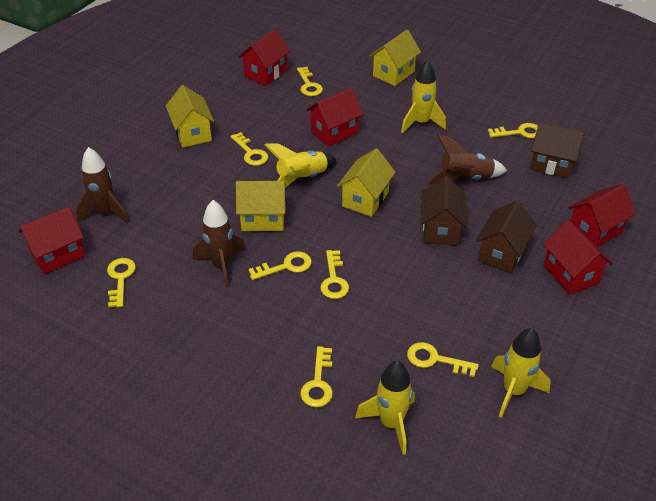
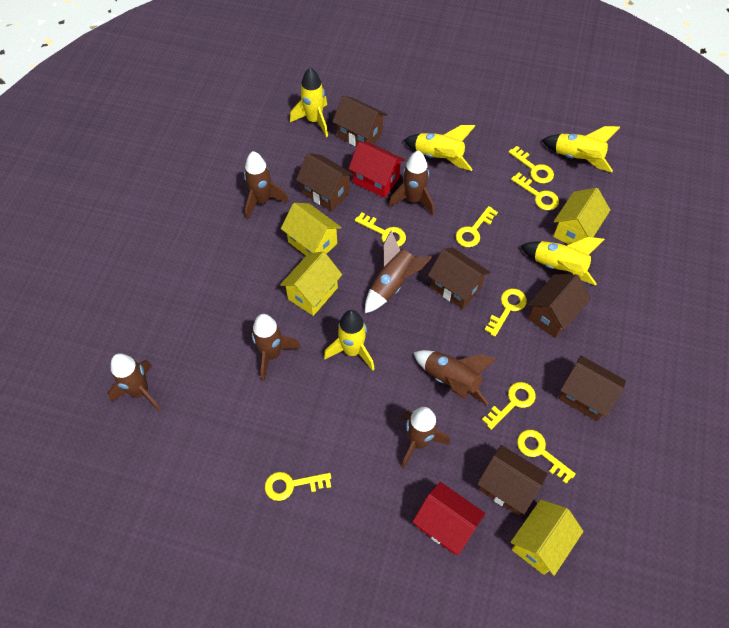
brown house: 3 -> 6
brown rocket: 3 -> 7
red house: 5 -> 2
yellow rocket: 4 -> 5

